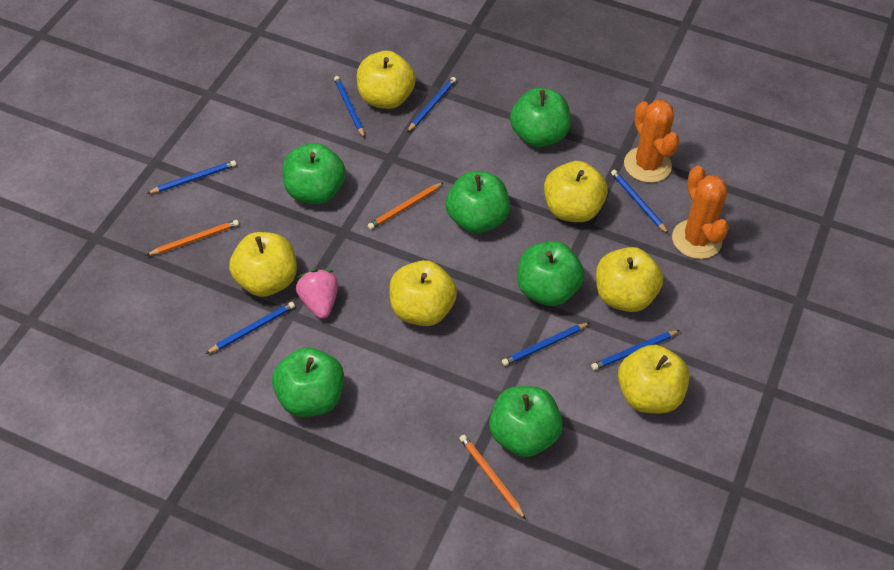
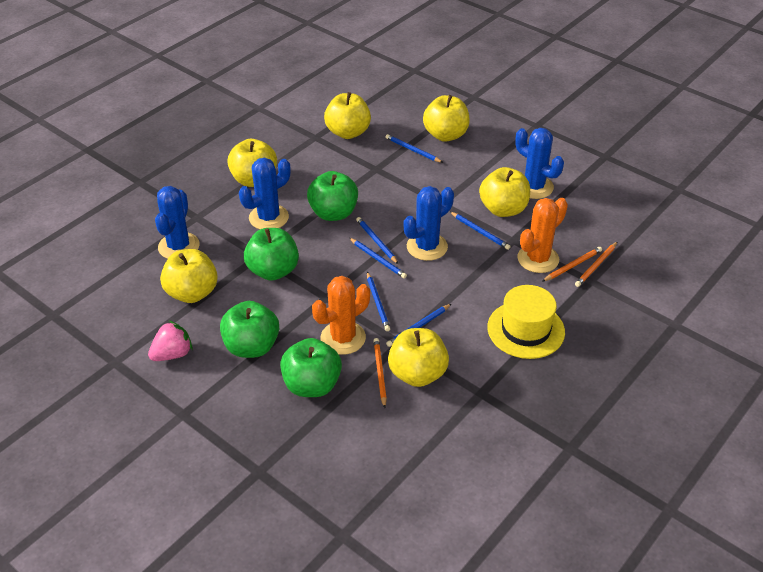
blue cactus: 0 -> 4
blue pencil: 7 -> 6
green apple: 6 -> 4
yellow hat: 0 -> 1

